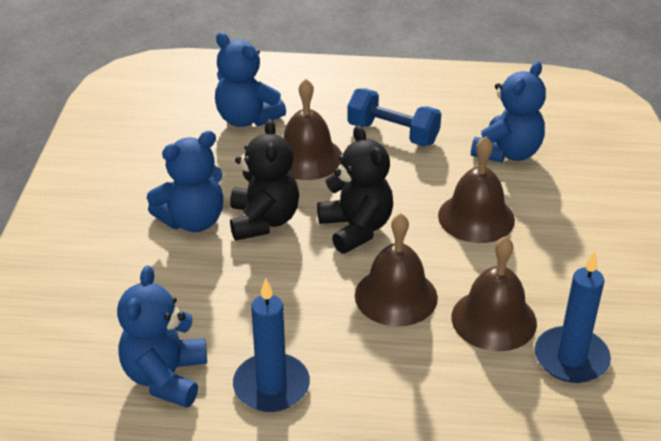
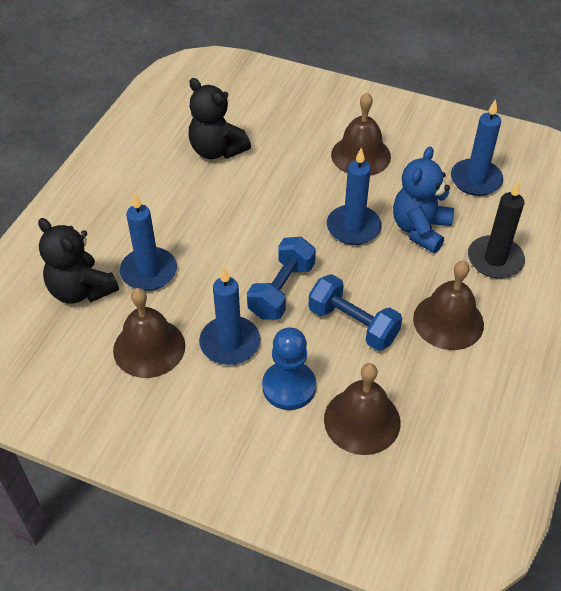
black candle: 0 -> 1
blue candle: 2 -> 4
blue dumbbell: 1 -> 2
blue pawn: 0 -> 1
blue teddy bear: 4 -> 1

